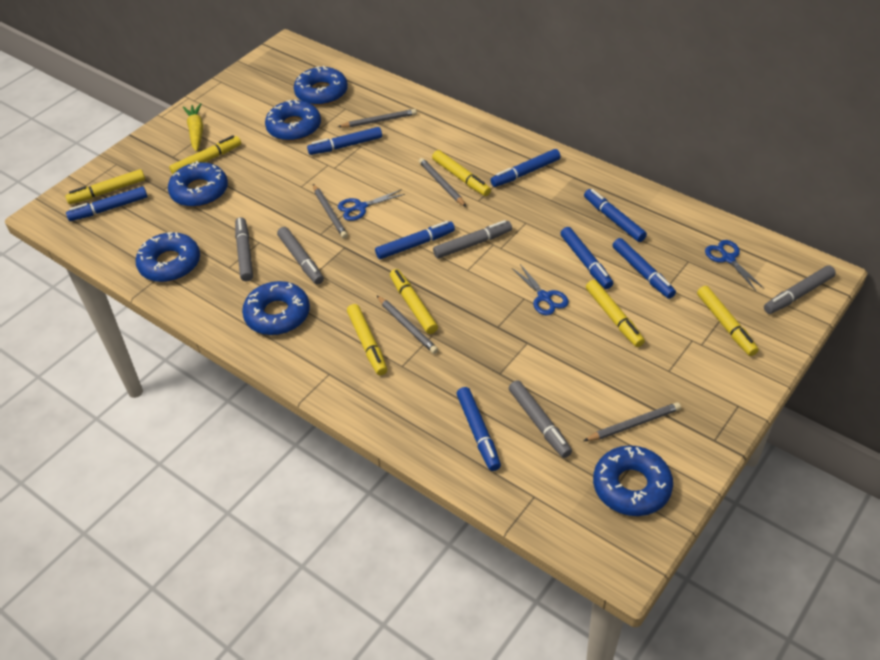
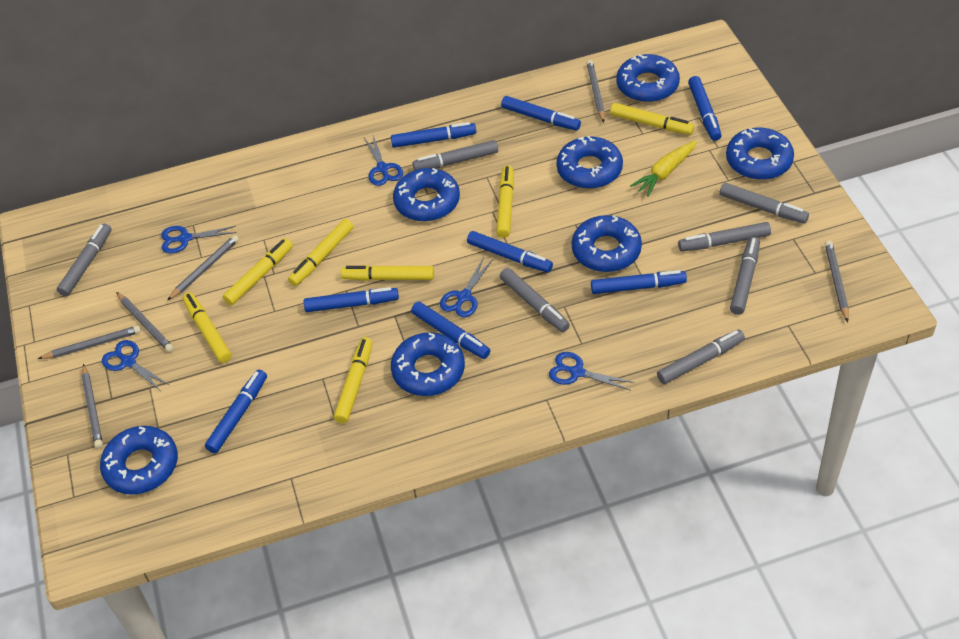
blue donut: 6 -> 7
blue scissors: 3 -> 5
grey marker: 5 -> 7
grey pencil: 5 -> 6

